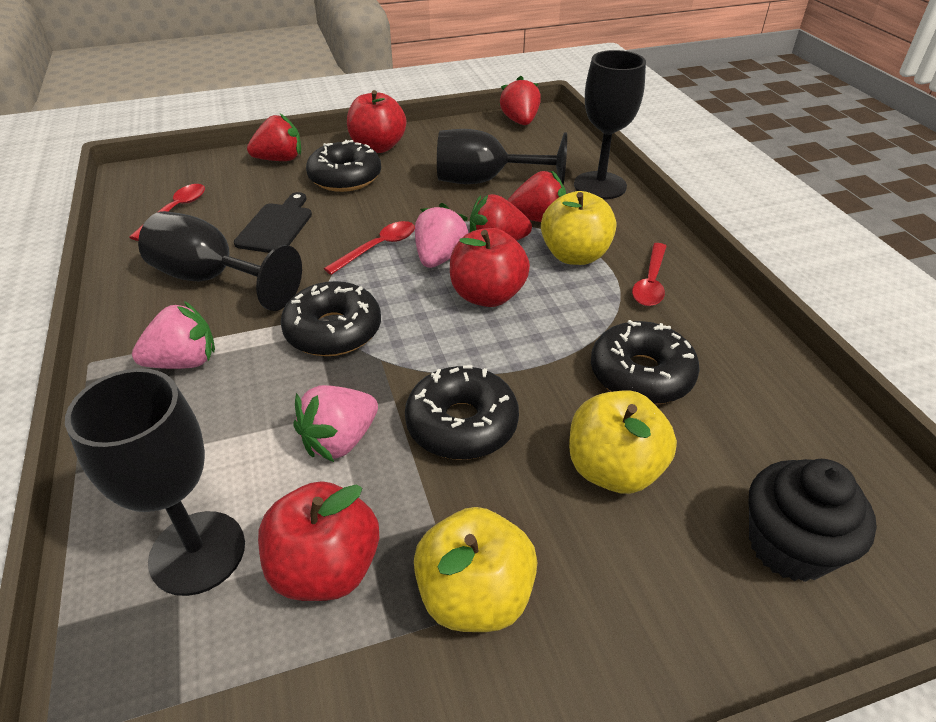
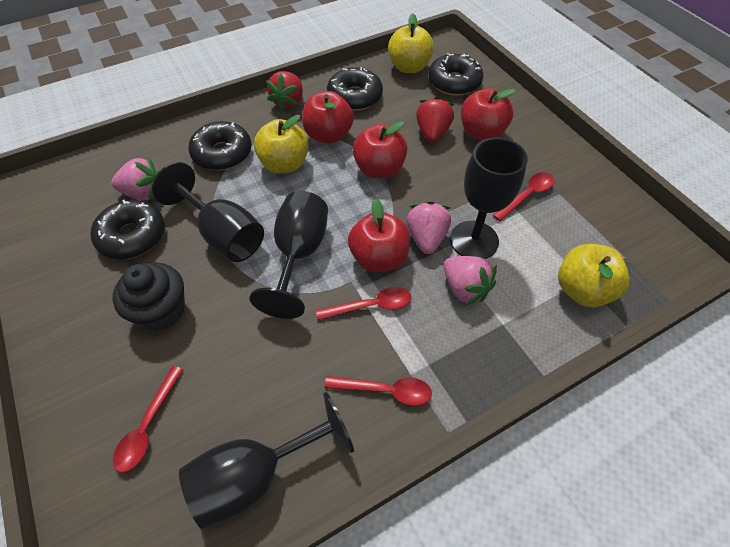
black cutting board: 1 -> 0
red apple: 3 -> 4
red spoon: 3 -> 4
red strawberry: 4 -> 2

